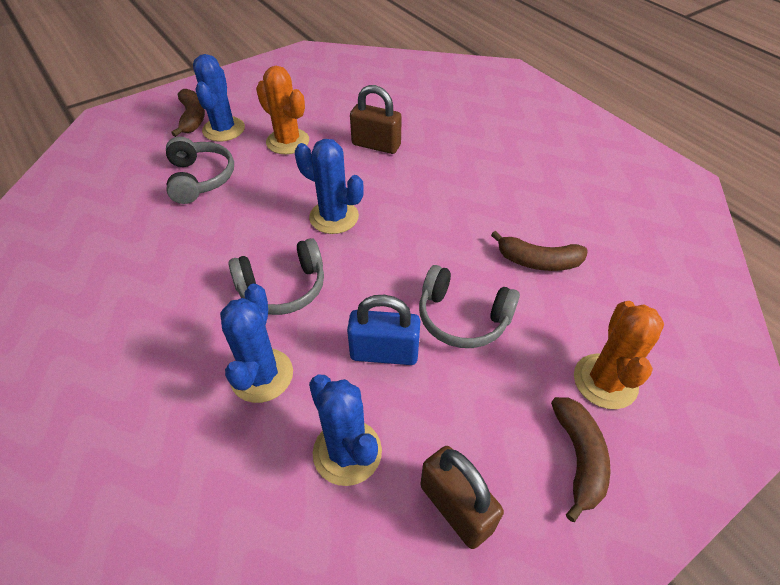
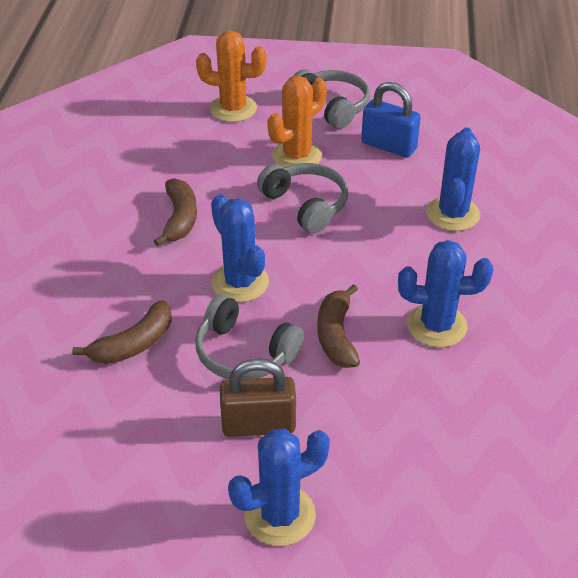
brown padlock: 2 -> 1

